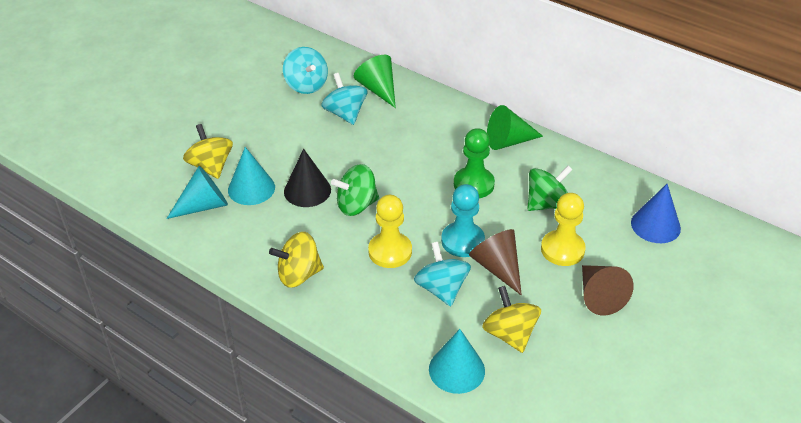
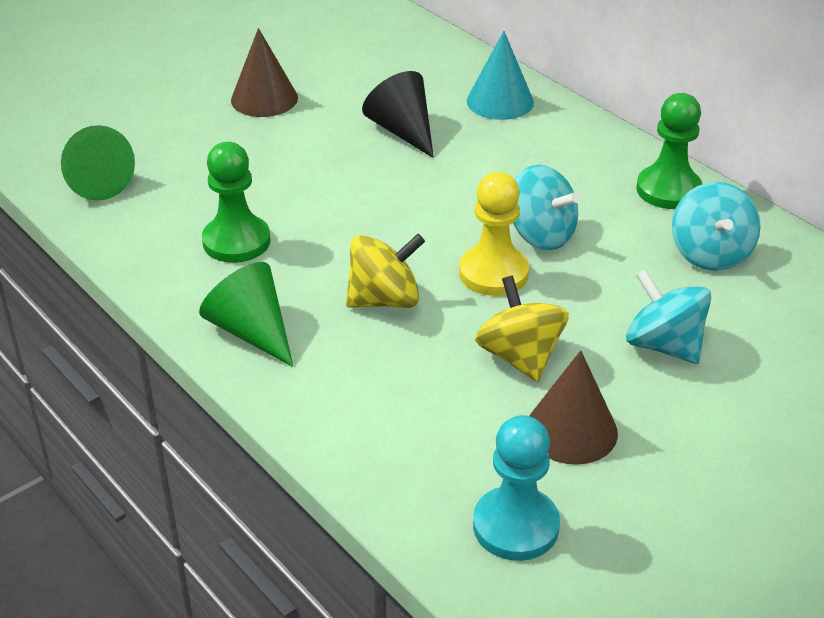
blue cone: 1 -> 0
green pawn: 1 -> 2
green spinning top: 2 -> 0
turquoise cone: 3 -> 1
yellow pawn: 2 -> 1
yellow spinning top: 3 -> 2

